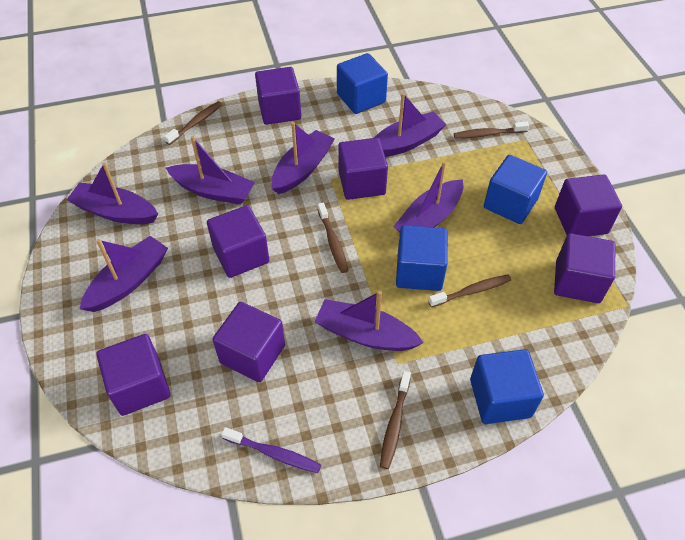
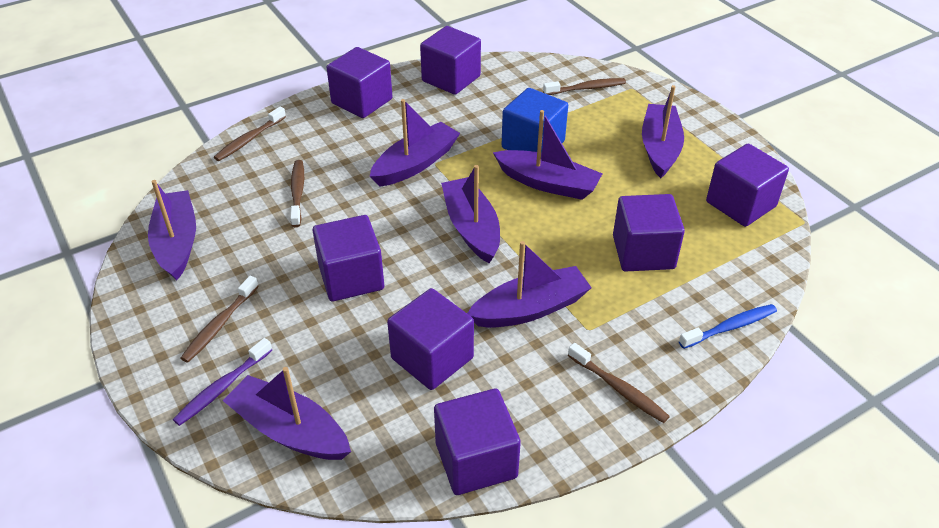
blue cube: 4 -> 1
blue toothbrush: 0 -> 1

